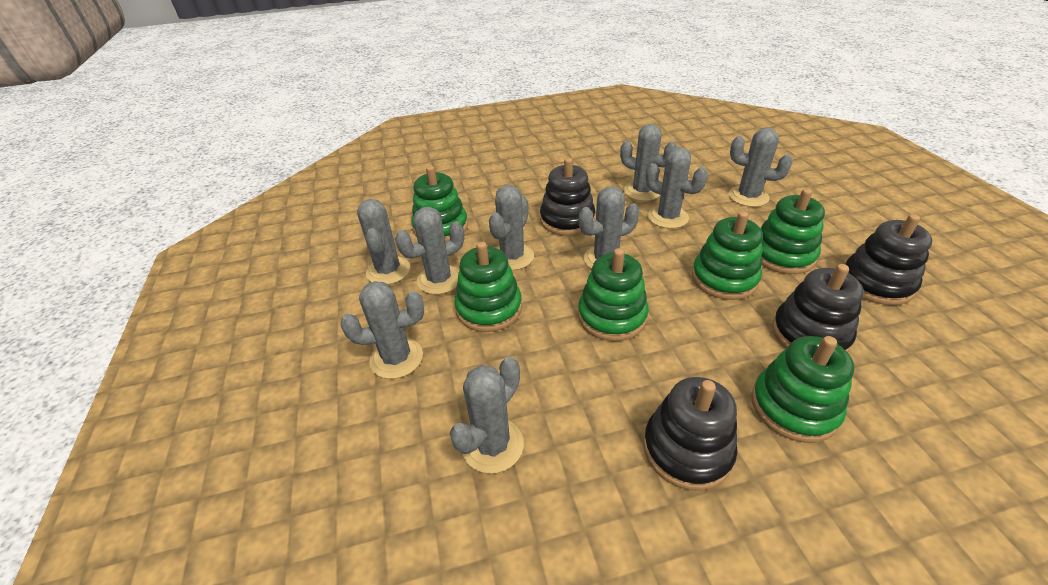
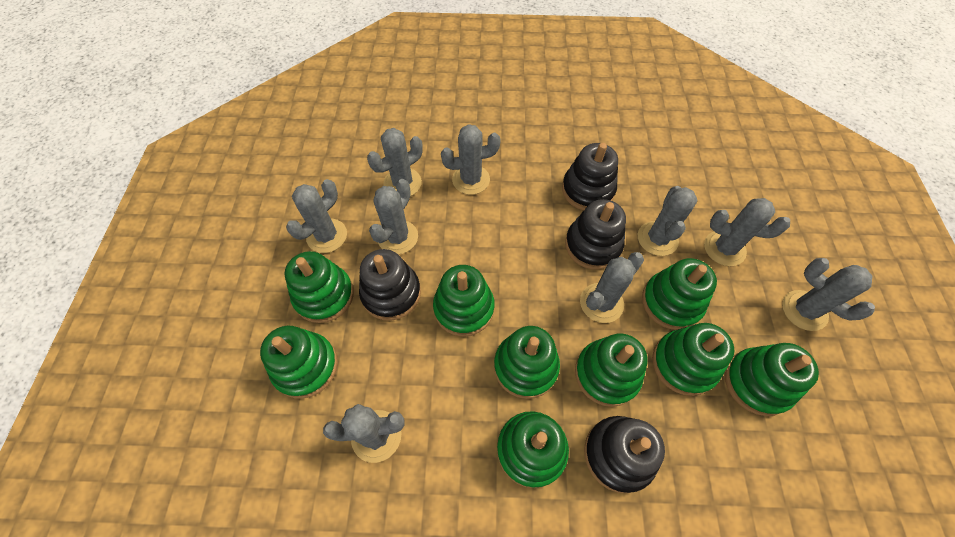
green stacking toy: 6 -> 9

